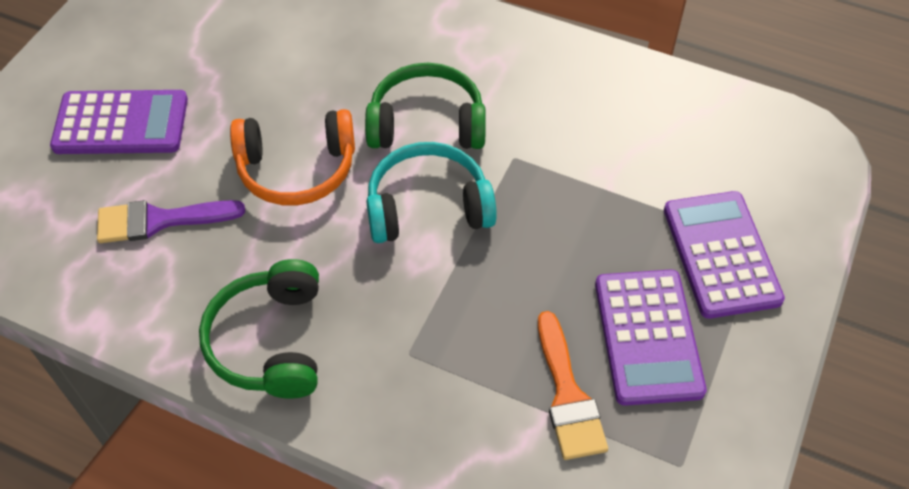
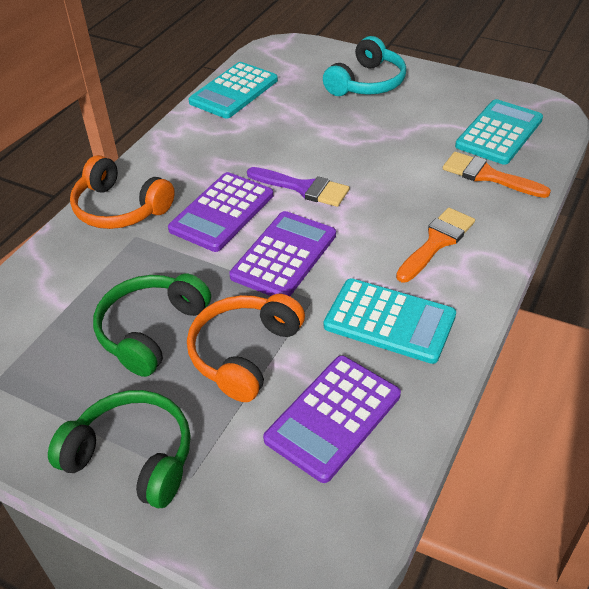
orange brush: 1 -> 2
orange headphones: 1 -> 2
turquoise calculator: 0 -> 3

